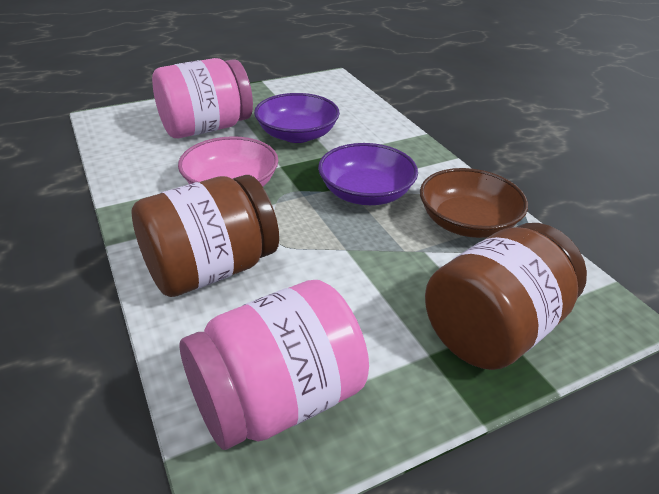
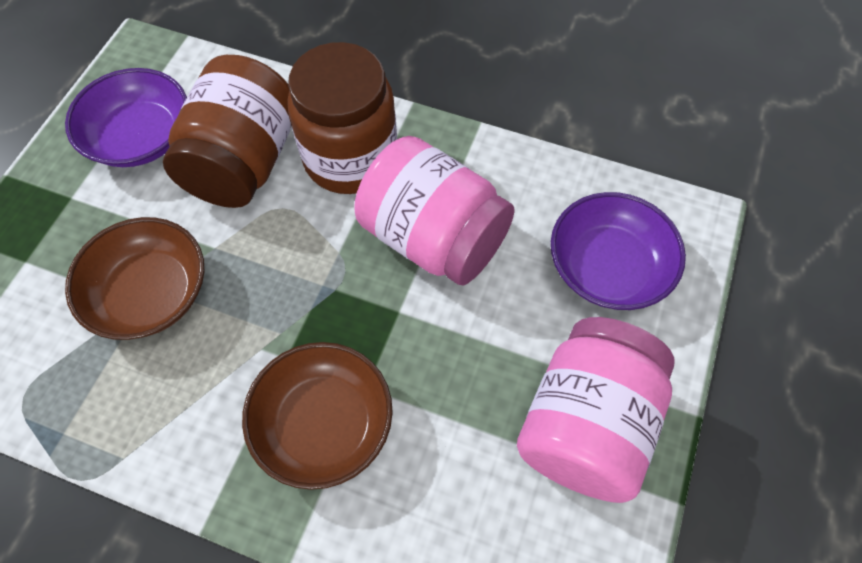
brown bowl: 1 -> 2
pink bowl: 1 -> 0

